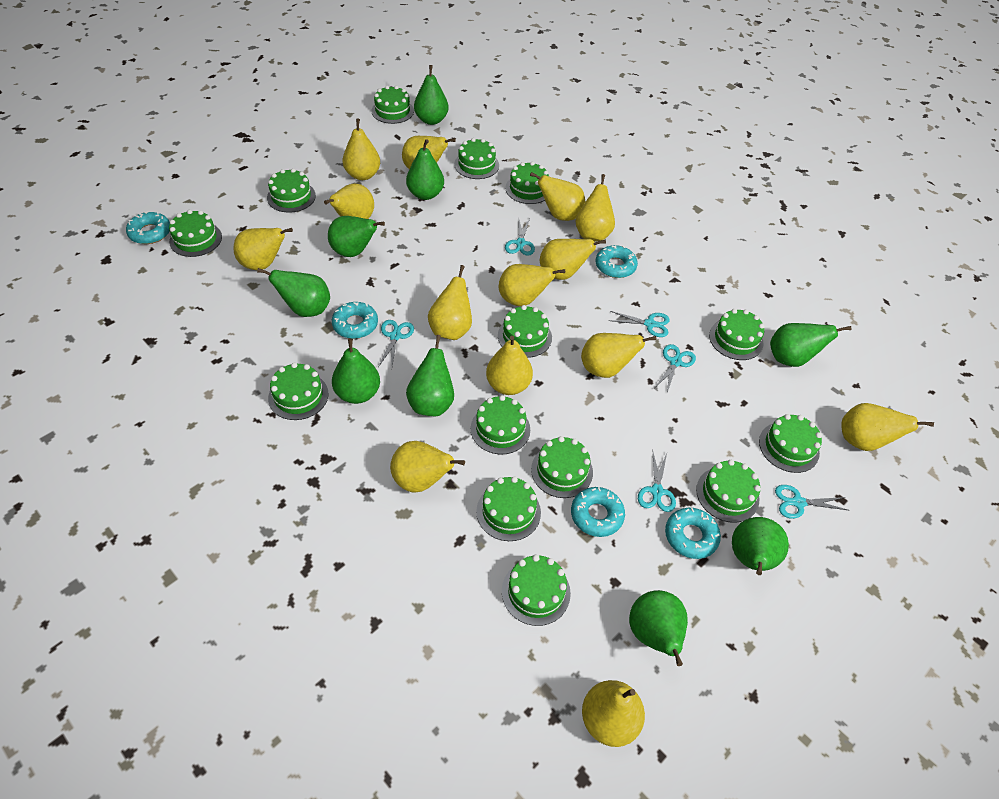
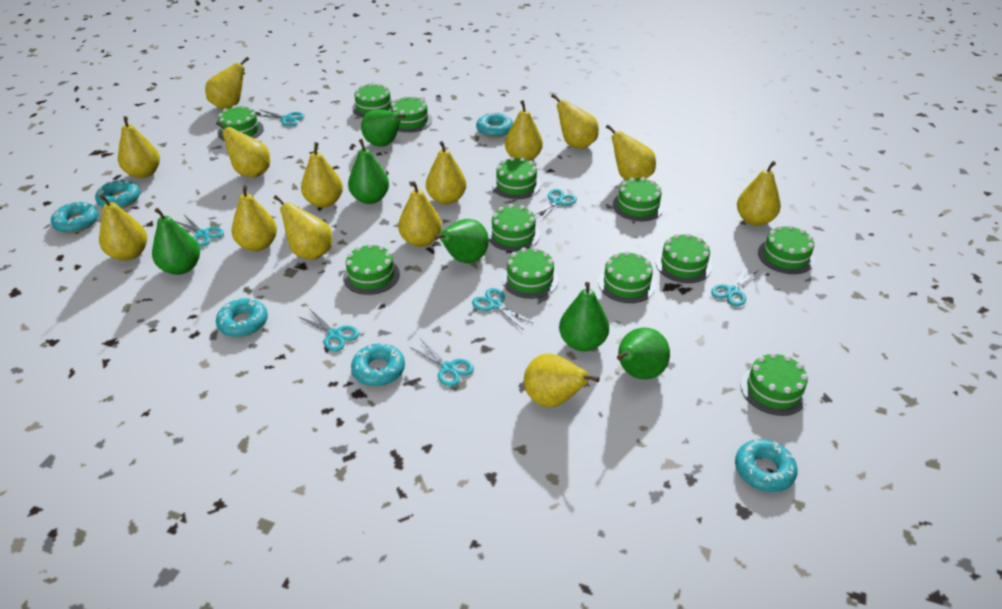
green cake: 14 -> 12
green pear: 9 -> 6
turquoise donut: 5 -> 6
turquoise scissors: 6 -> 7

